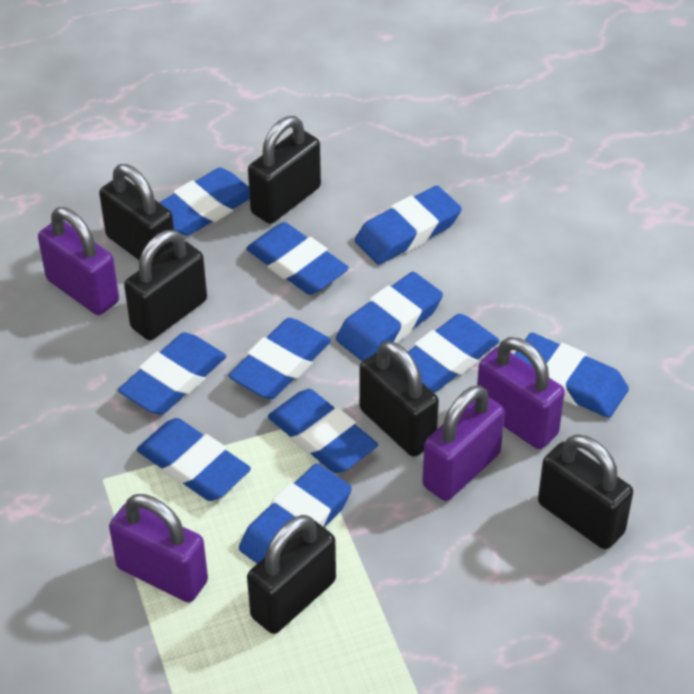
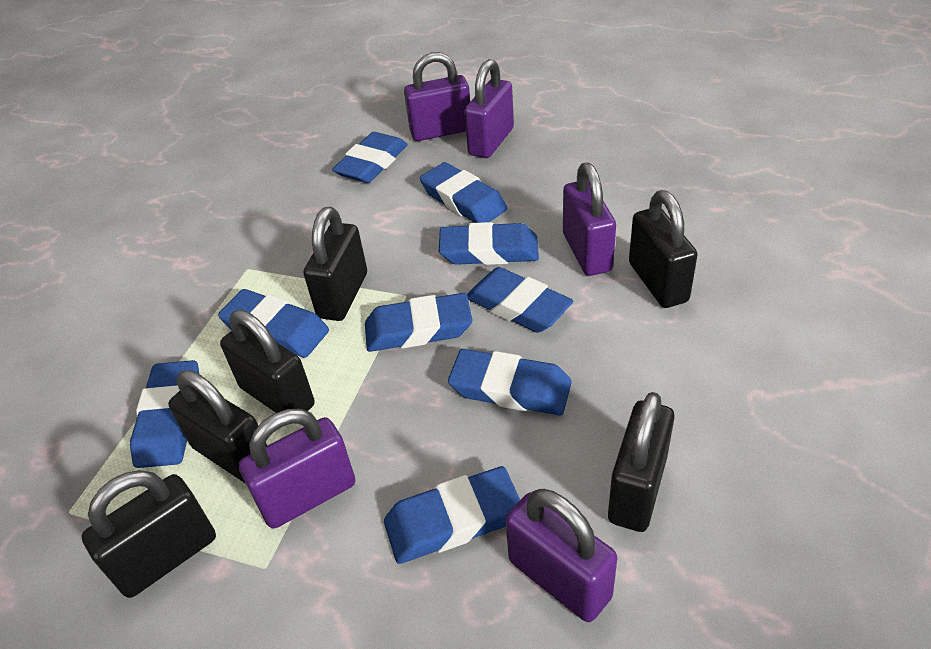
blue eraser: 11 -> 9
purple padlock: 4 -> 5

